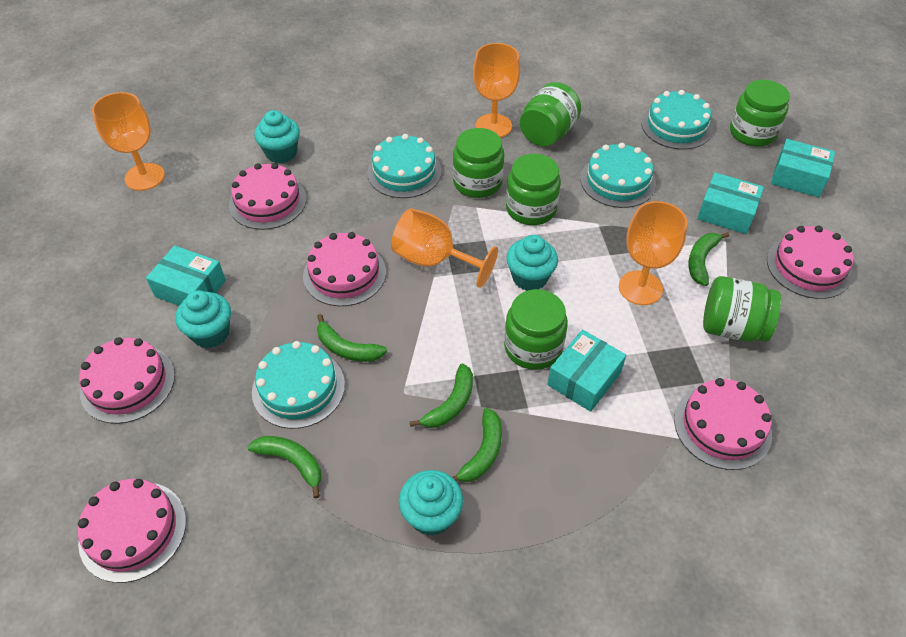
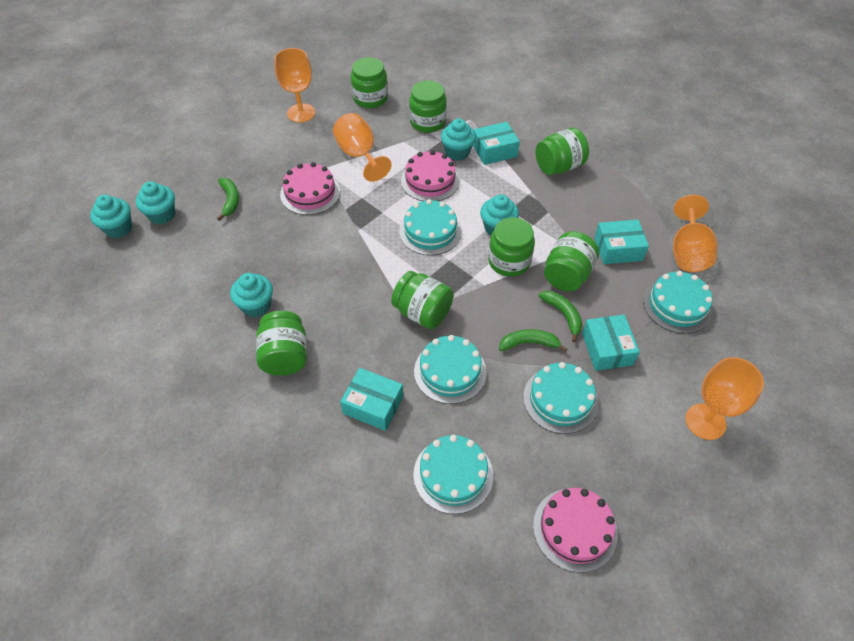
green banana: 5 -> 3
green jar: 6 -> 7
pink cake: 6 -> 3
turquoise cake: 4 -> 5
turquoise cupcake: 4 -> 5

